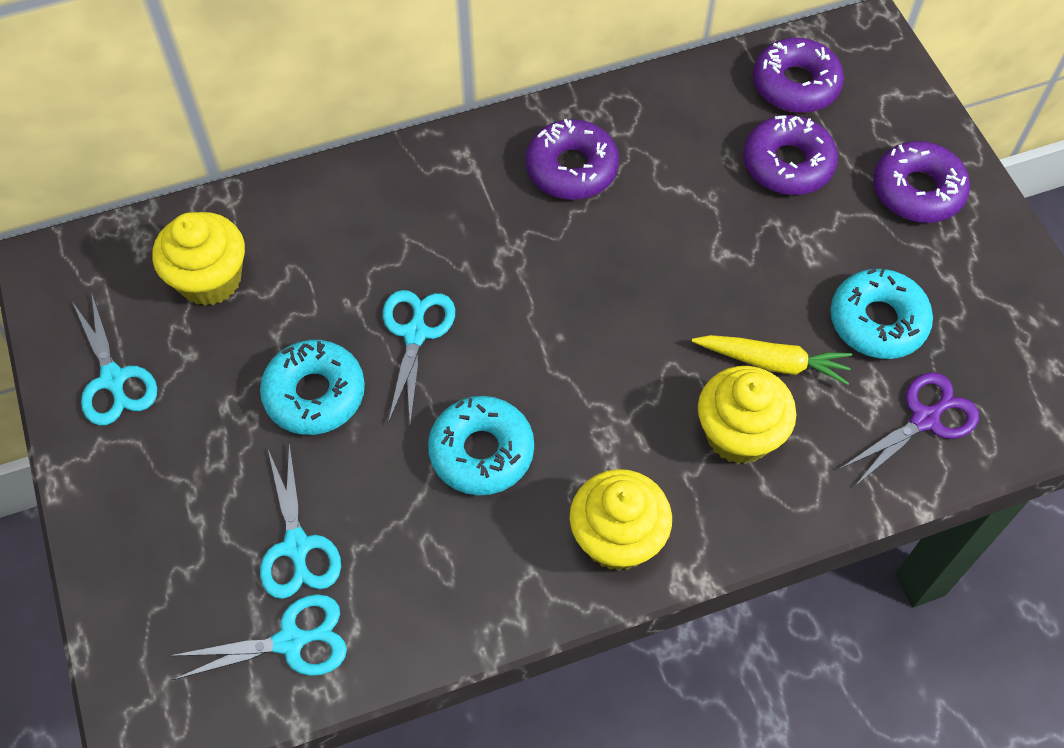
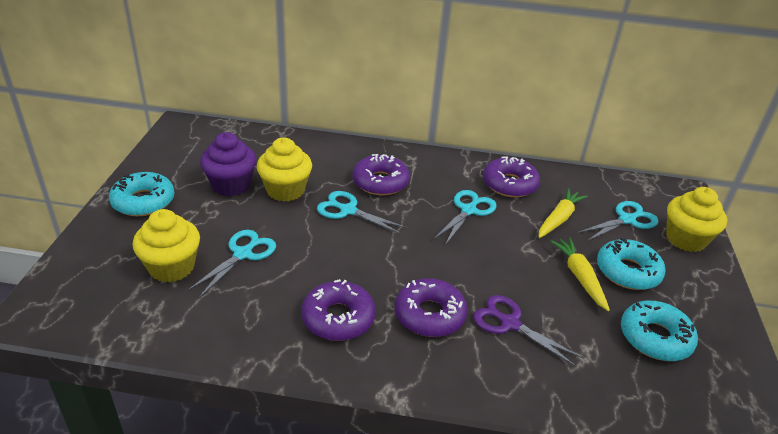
purple cupcake: 0 -> 1
yellow carrot: 1 -> 2

